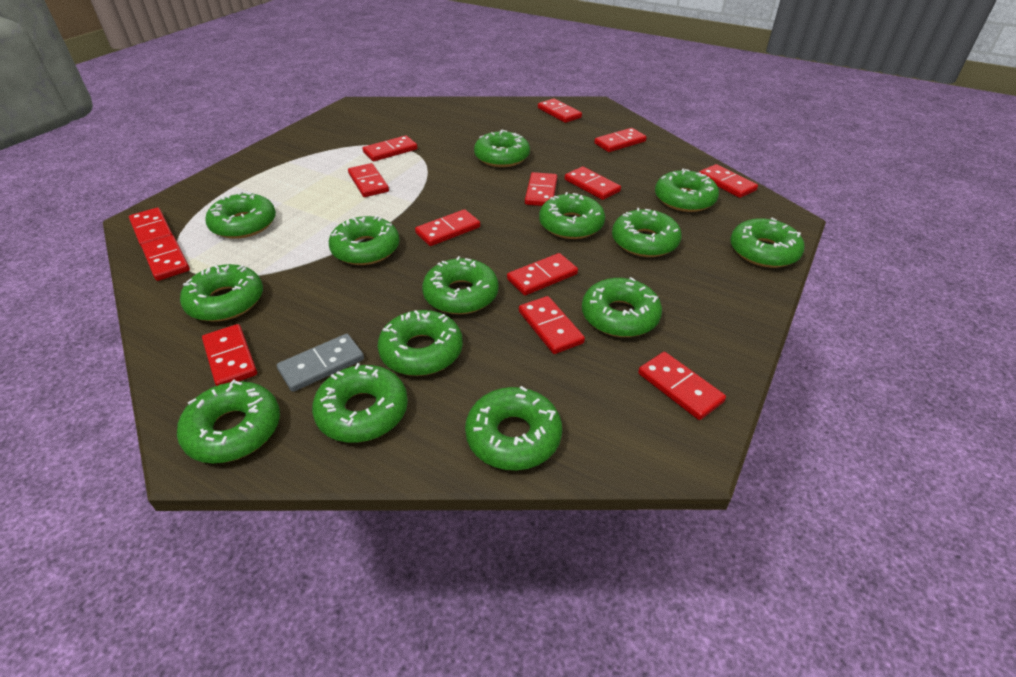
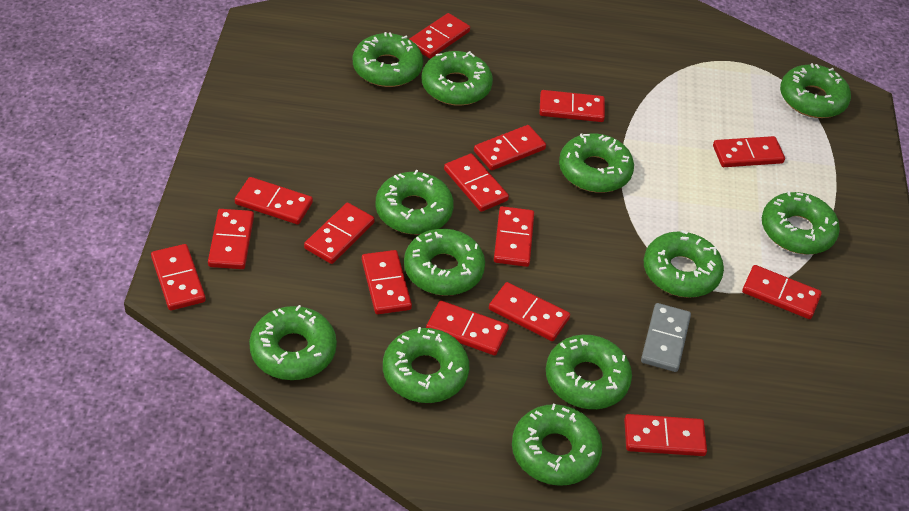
green donut: 14 -> 12
red domino: 14 -> 15

